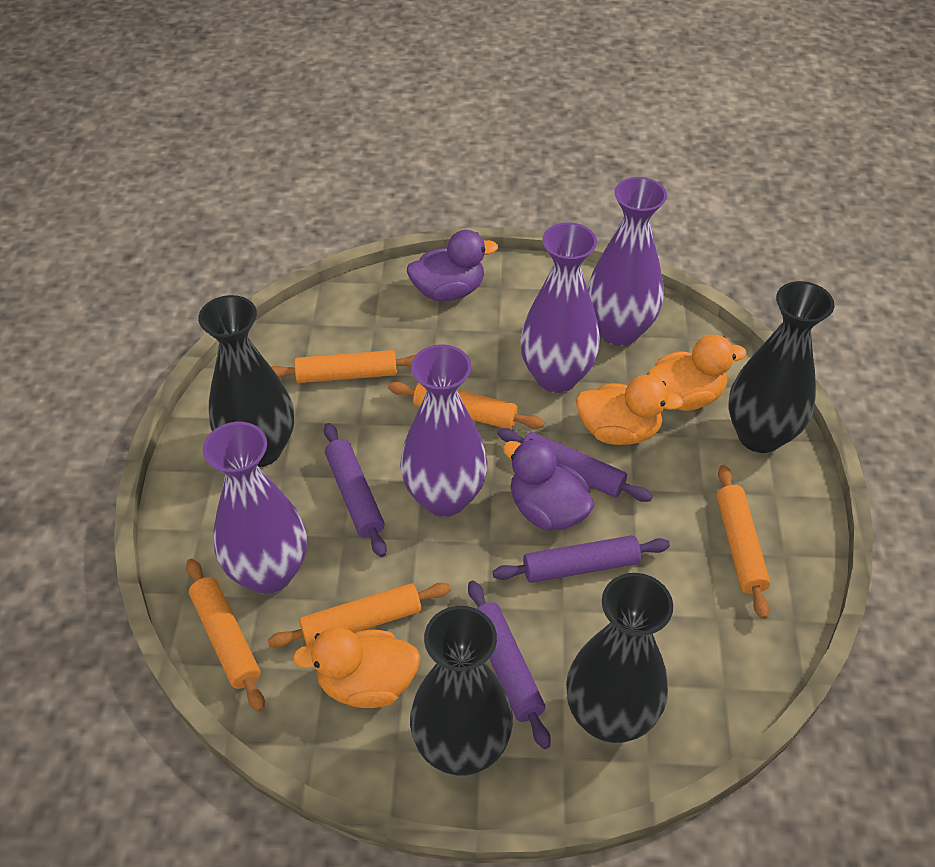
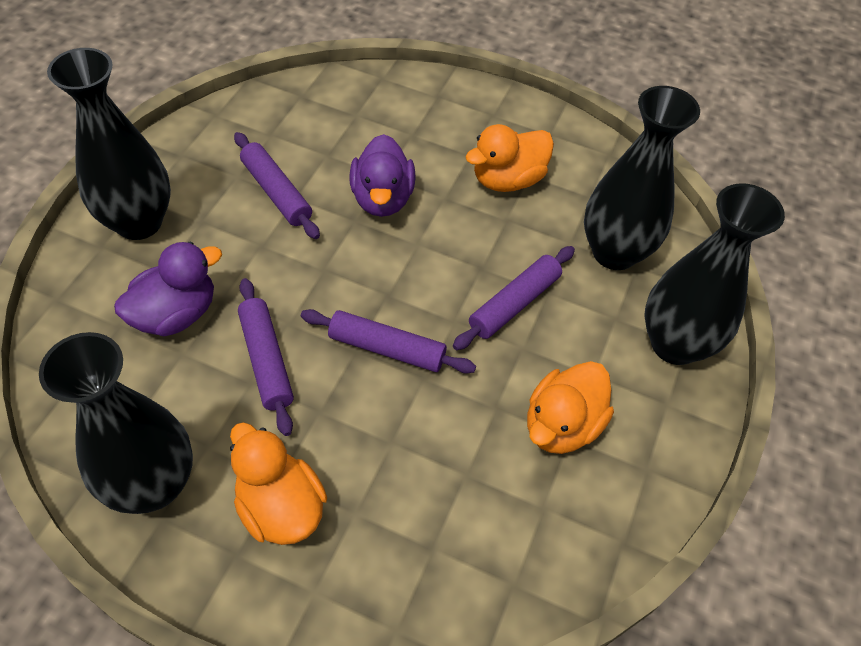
orange rolling pin: 5 -> 0
purple vase: 4 -> 0

